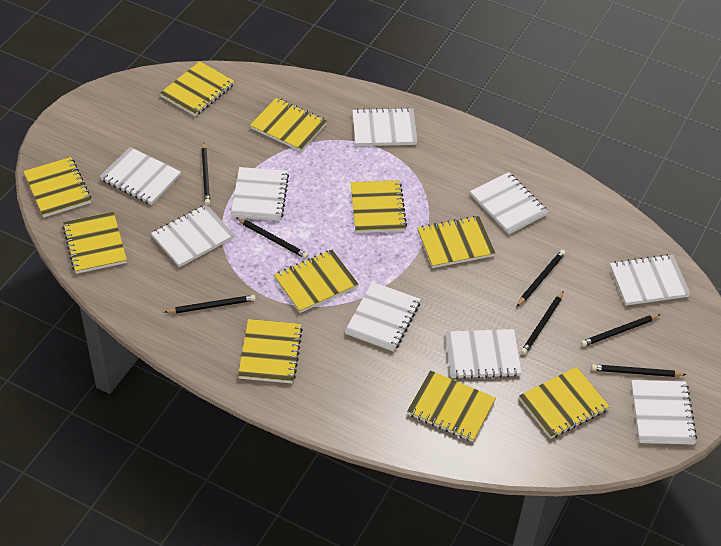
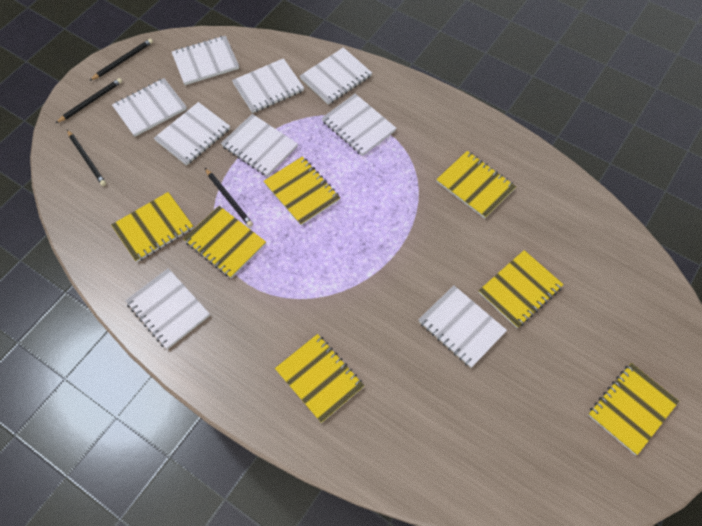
black pencil: 7 -> 4
yellow notebook: 10 -> 7

